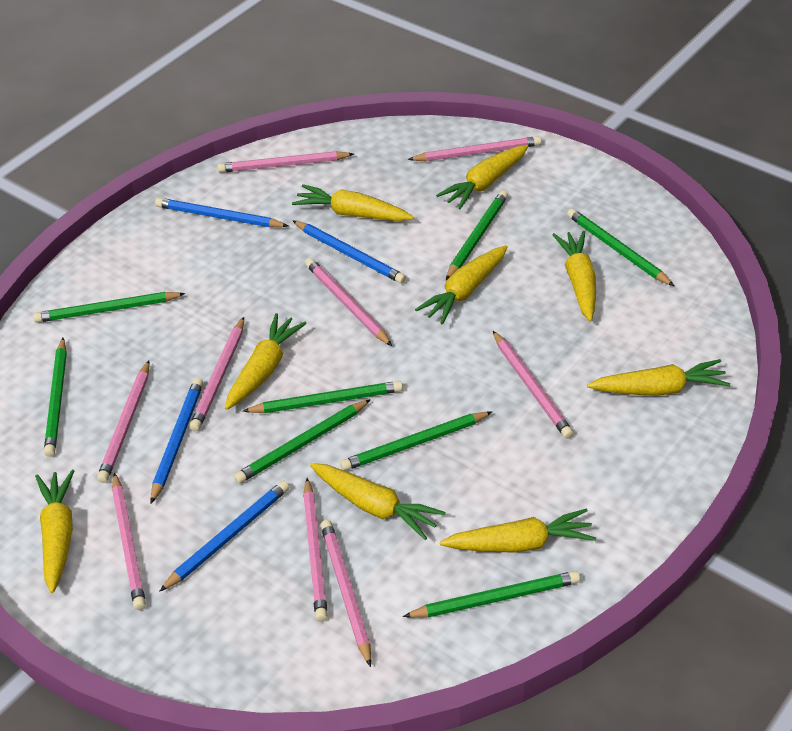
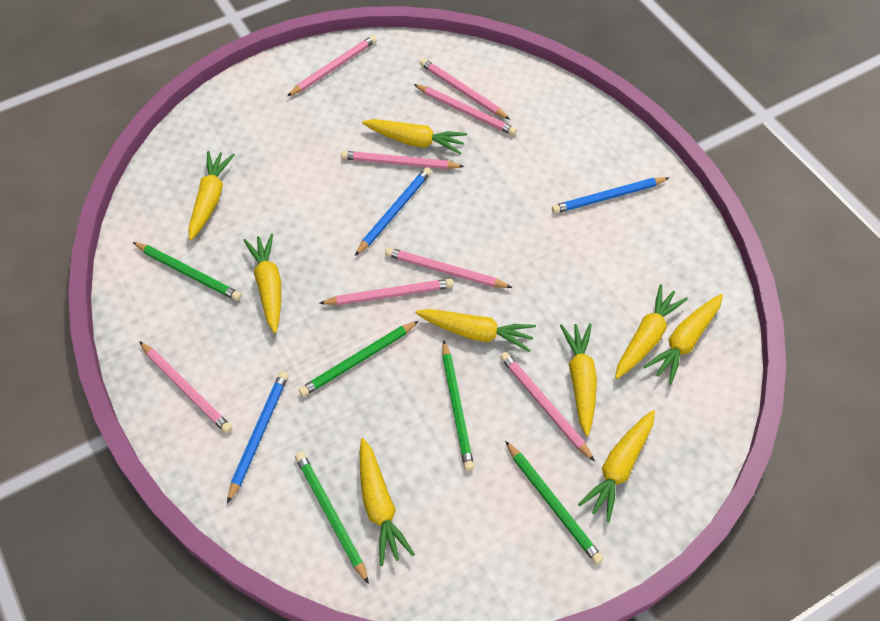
blue pencil: 4 -> 3
green pencil: 8 -> 5
pink pencil: 9 -> 8

